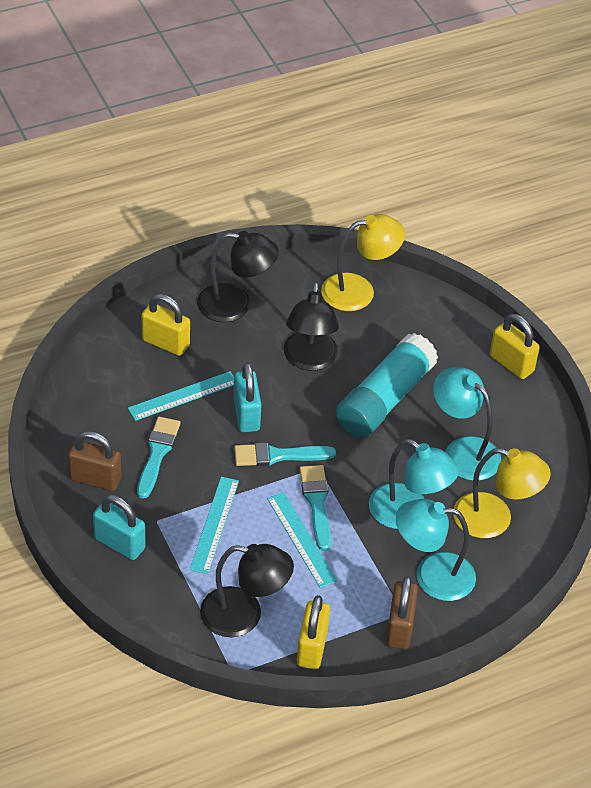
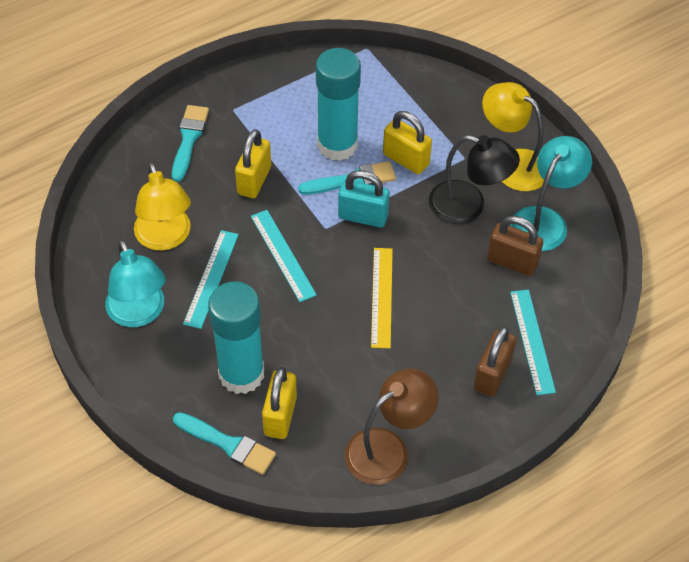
black lamp: 3 -> 1
brown lamp: 0 -> 1
turquoise glue stick: 1 -> 2
turquoise lamp: 3 -> 2
turquoise padlock: 2 -> 1
yellow ruler: 0 -> 1

